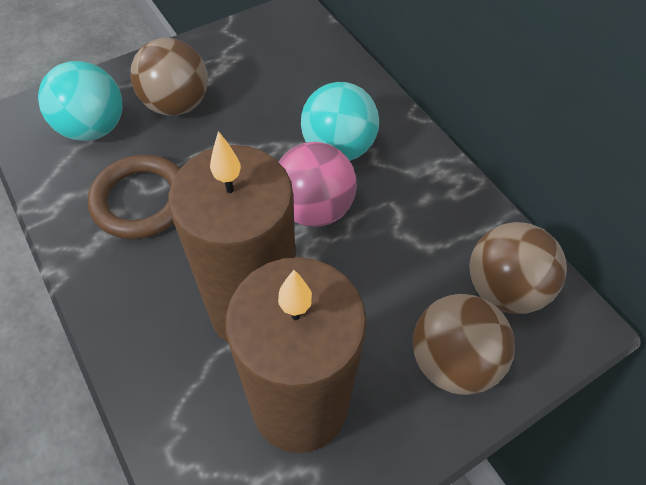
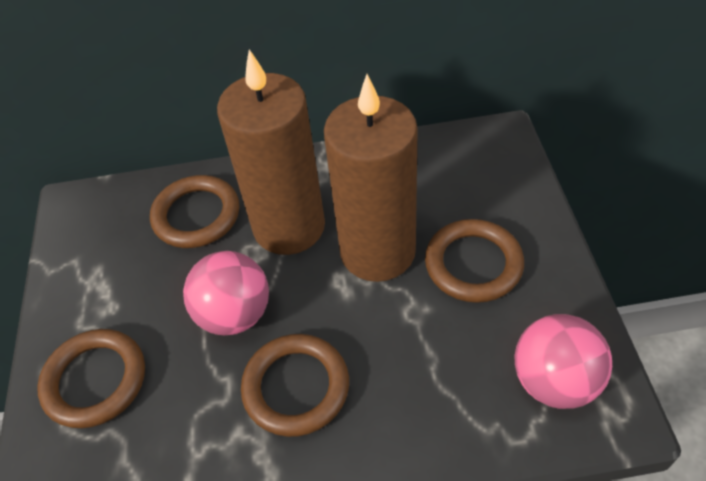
brown ball: 3 -> 0
brown ring: 1 -> 4
pink ball: 1 -> 2
turquoise ball: 2 -> 0

